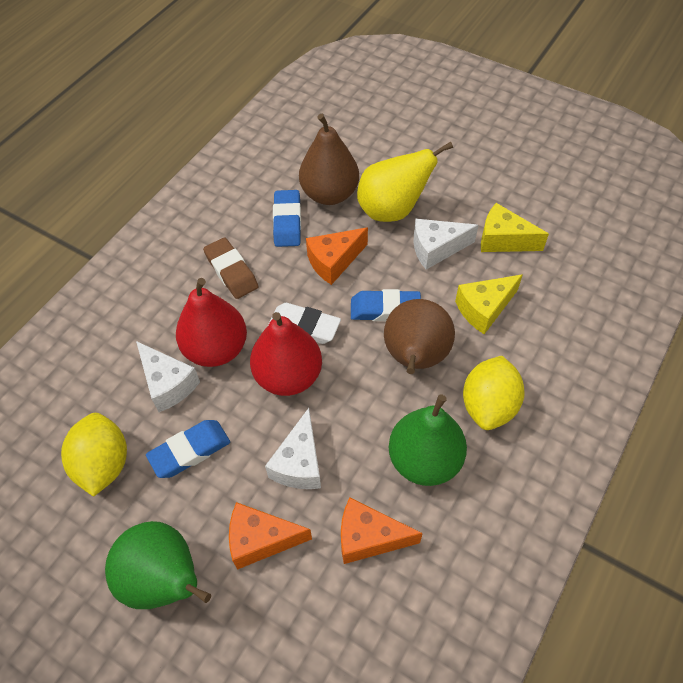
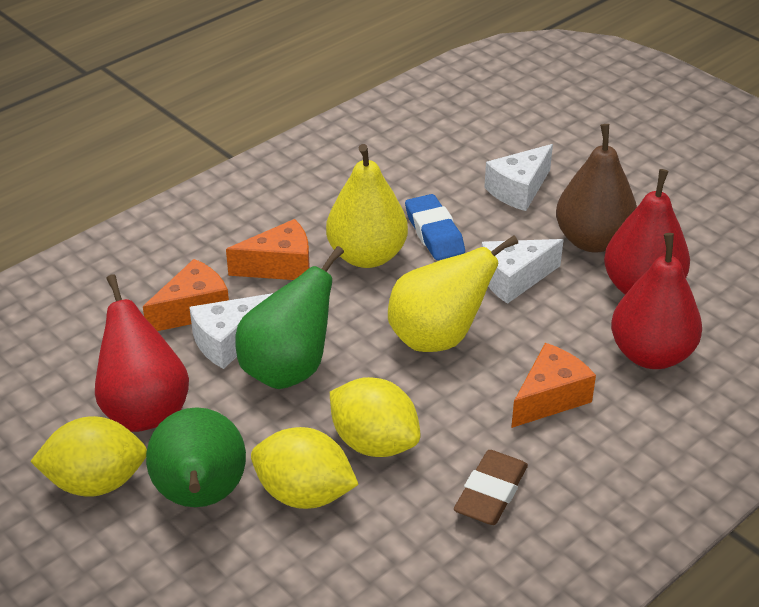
blue eraser: 3 -> 1
brown pear: 2 -> 1
red pear: 2 -> 3
white eraser: 1 -> 0
yellow cheese: 2 -> 0
yellow lemon: 2 -> 3
yellow pear: 1 -> 2

